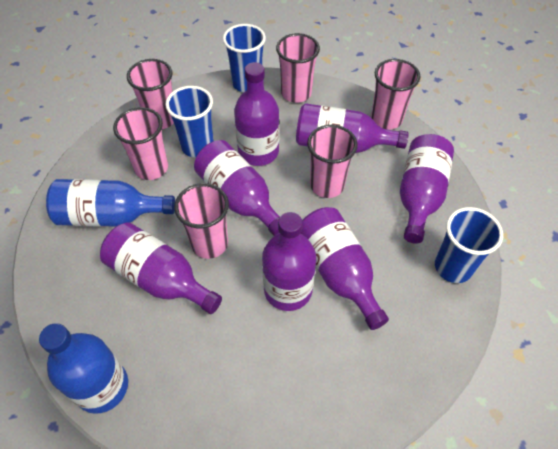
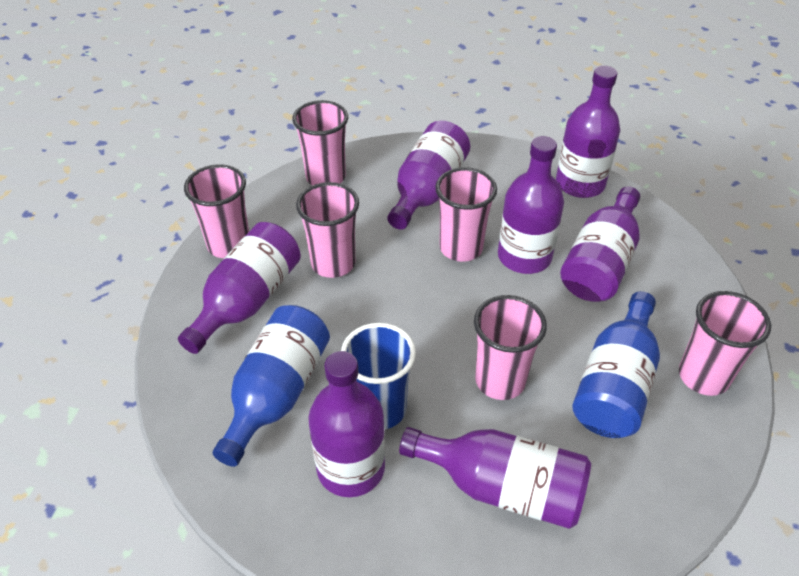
blue cup: 3 -> 1

